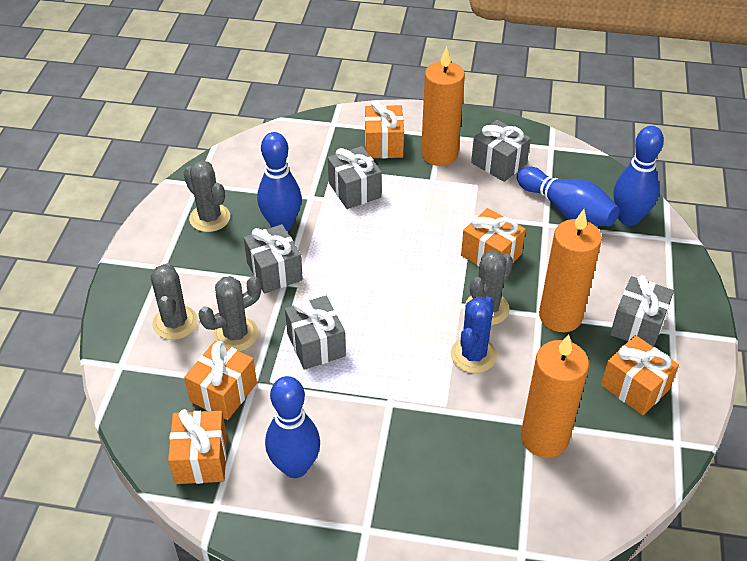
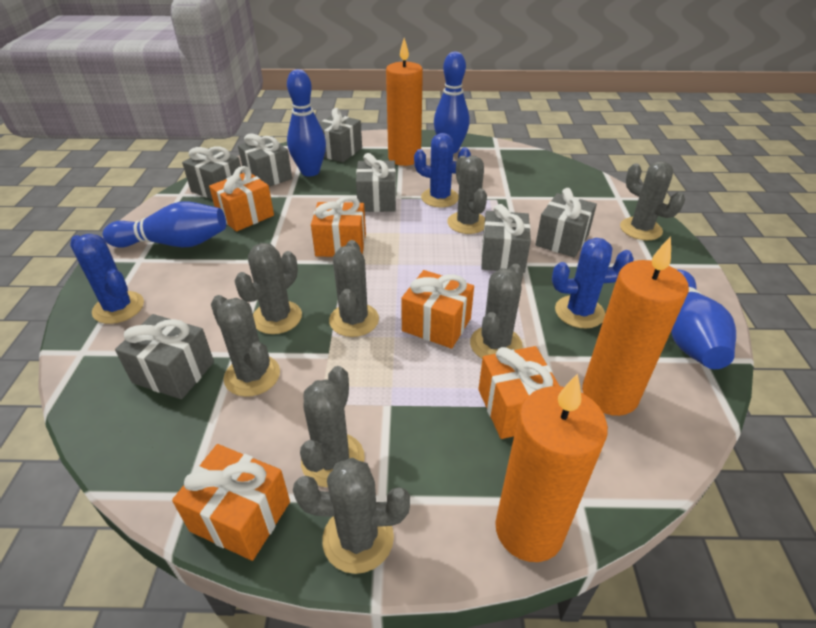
blue cactus: 1 -> 3
grey cactus: 4 -> 8
grey gift: 5 -> 7

